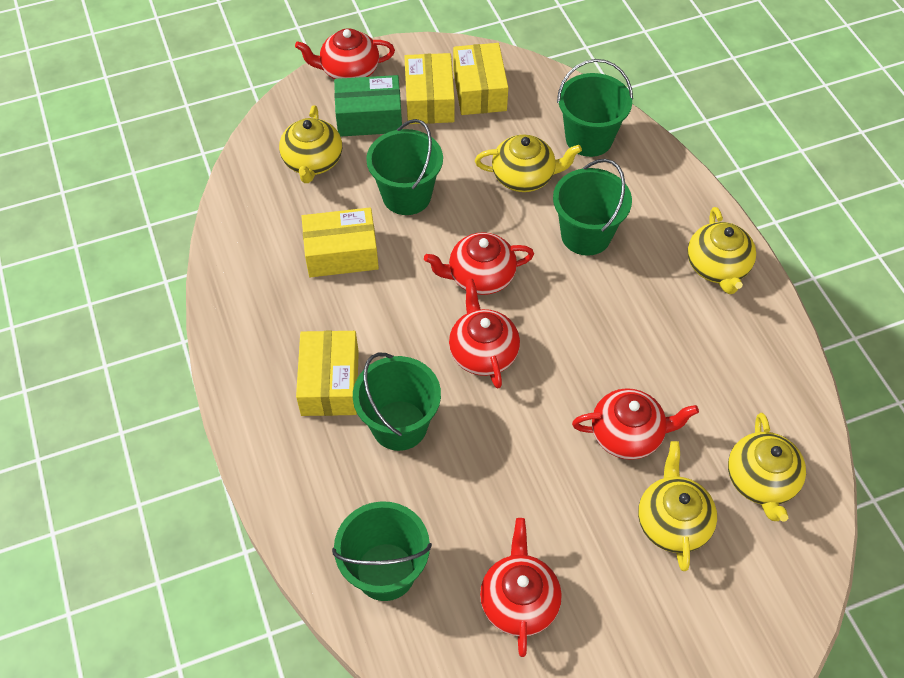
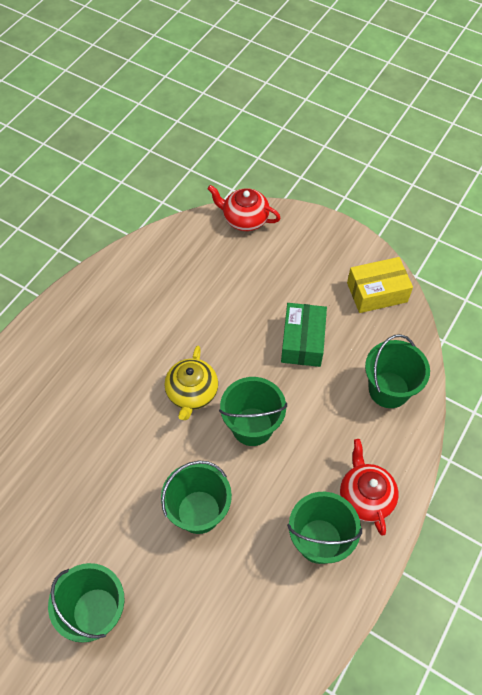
red teapot: 5 -> 2
yellow box: 4 -> 1
yellow teapot: 5 -> 1

